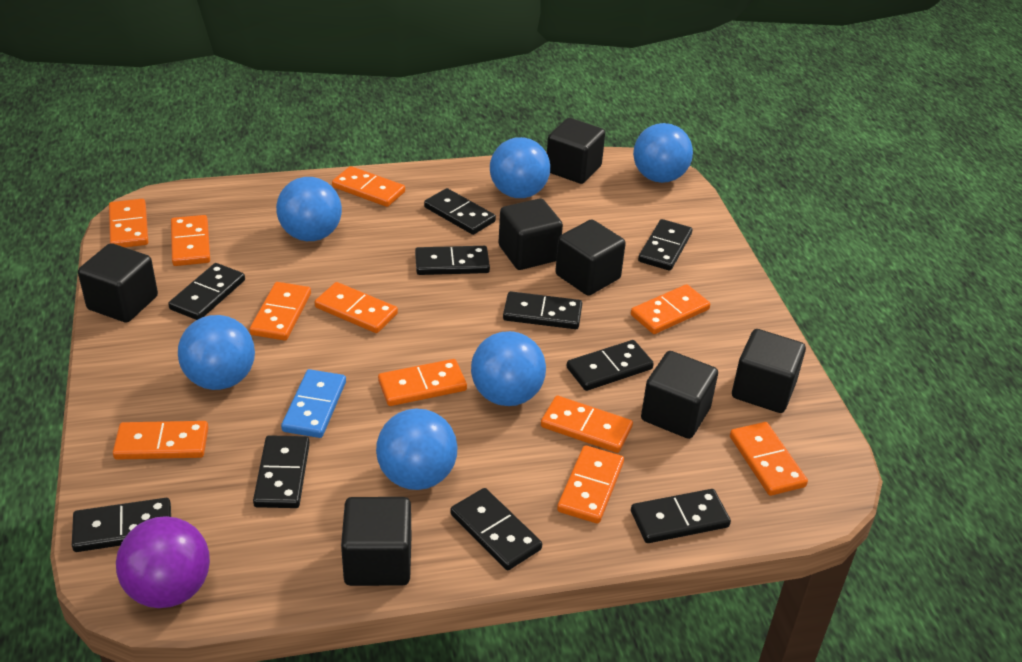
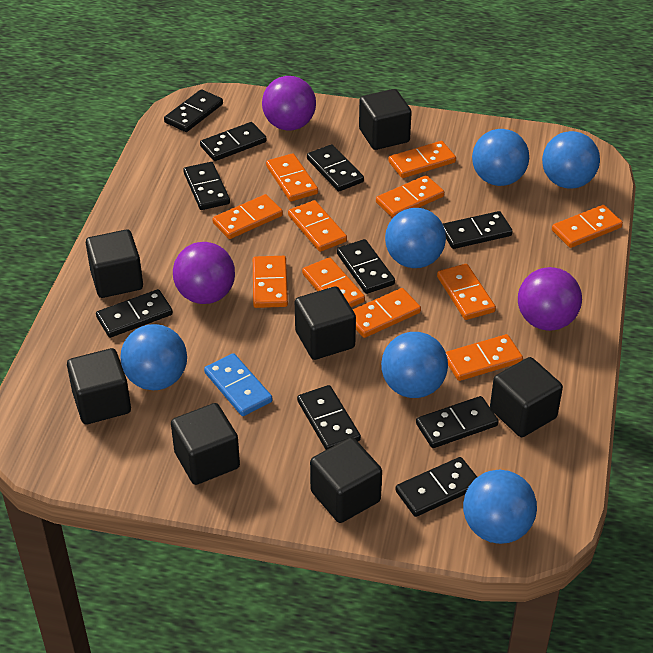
purple ball: 1 -> 3

